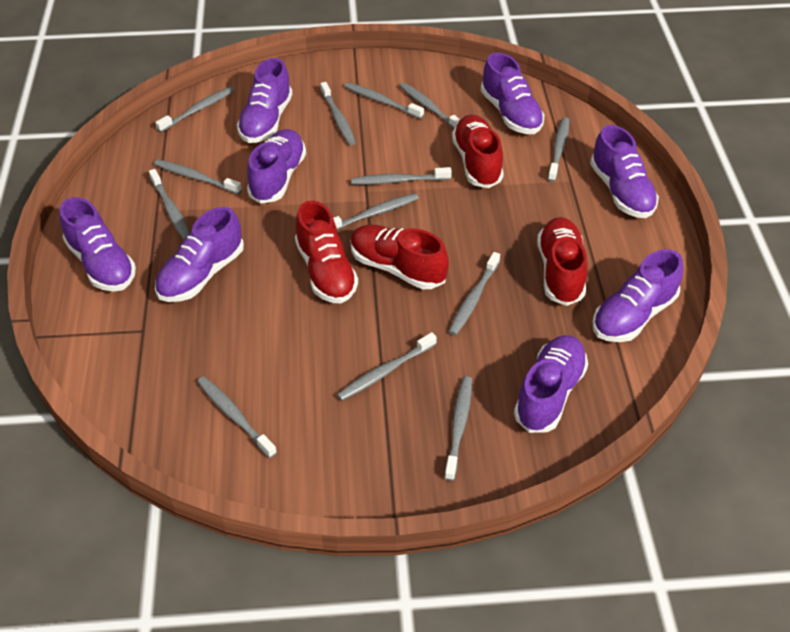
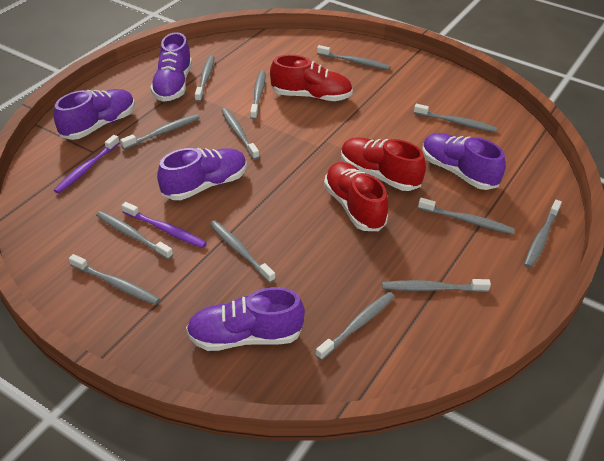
purple shoe: 8 -> 5
purple toothbrush: 0 -> 2
red shoe: 4 -> 3

